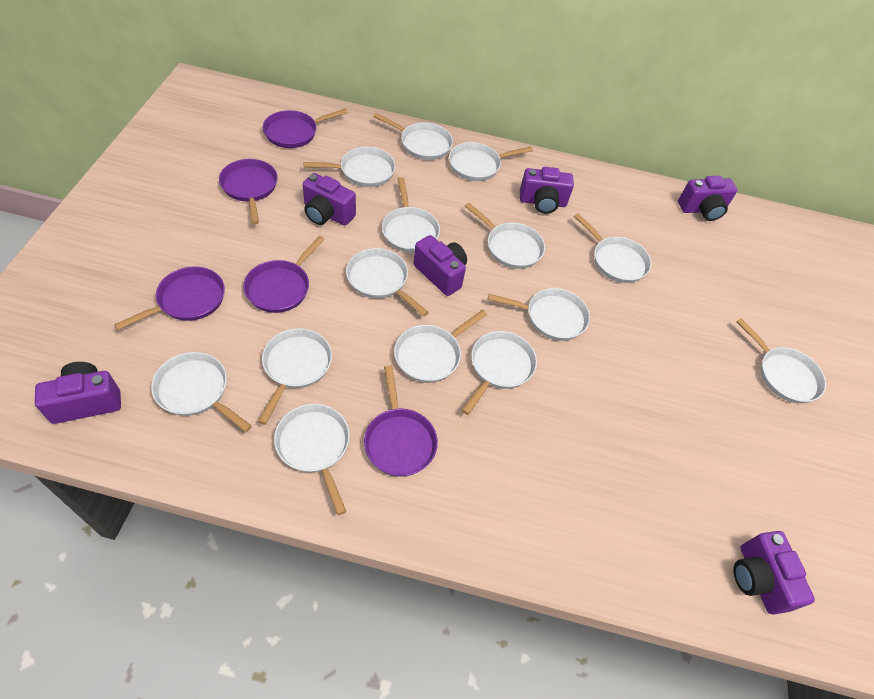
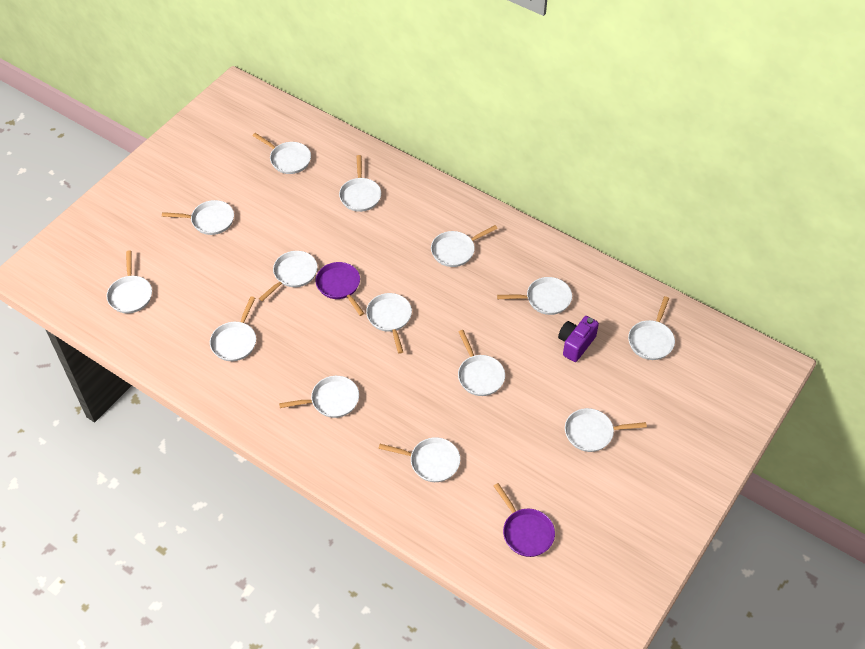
purple camera: 6 -> 1
purple pan: 5 -> 2

